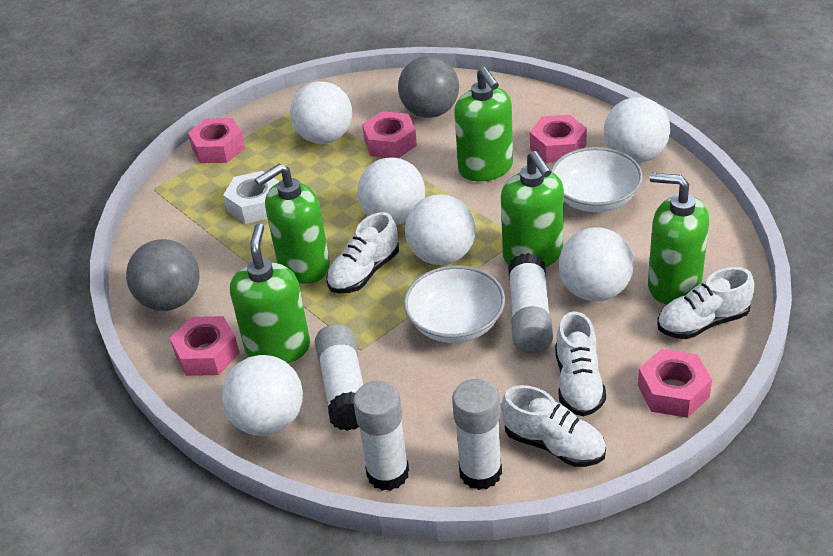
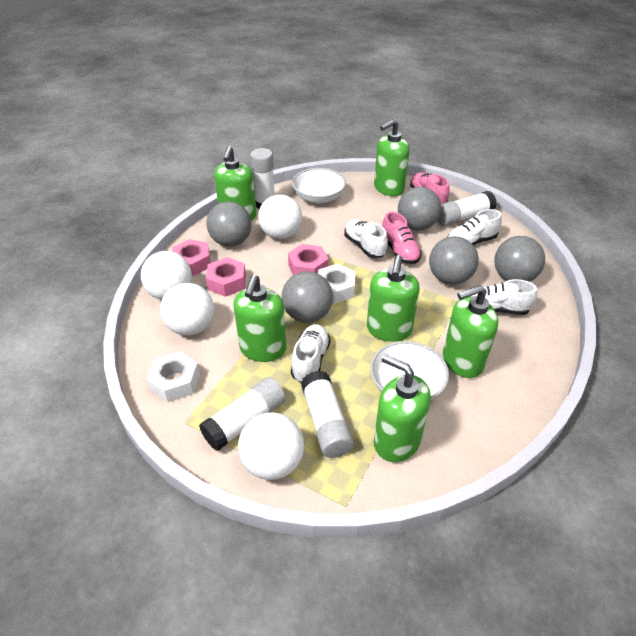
green soap dispenser: 5 -> 6
grey ball: 2 -> 5
pink nut: 5 -> 3
pink shoe: 0 -> 2
white ball: 6 -> 4
white nut: 1 -> 2

